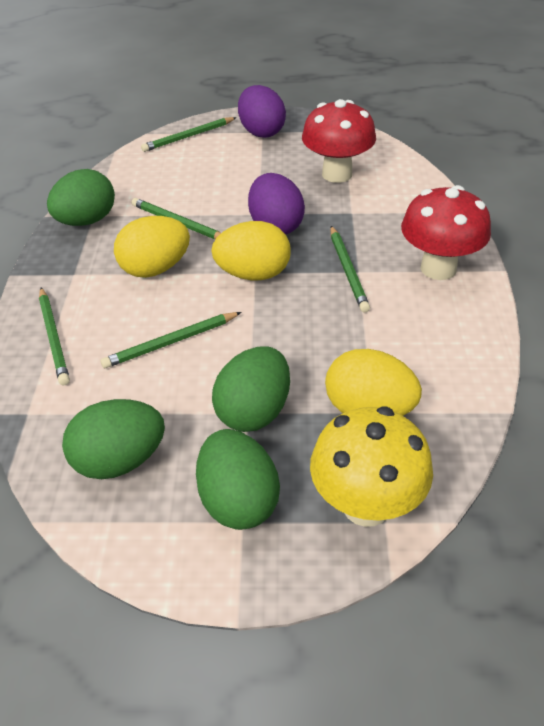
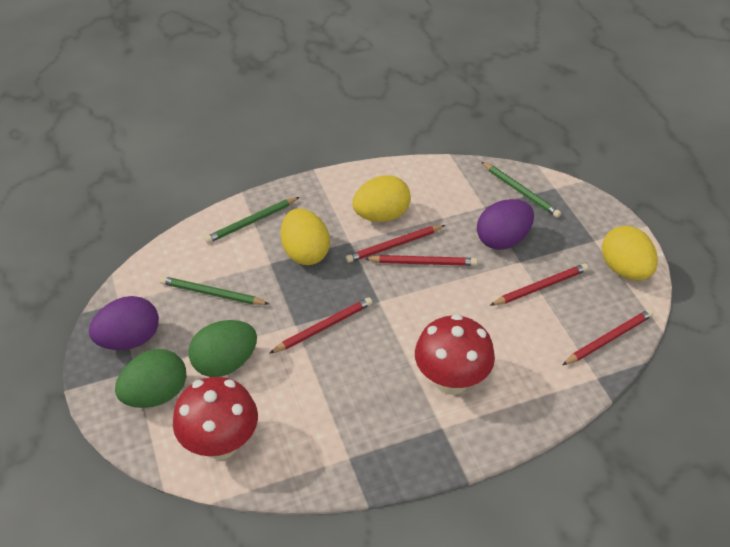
green egg: 4 -> 2
green pencil: 5 -> 3
red pencil: 0 -> 5
yellow mushroom: 1 -> 0

